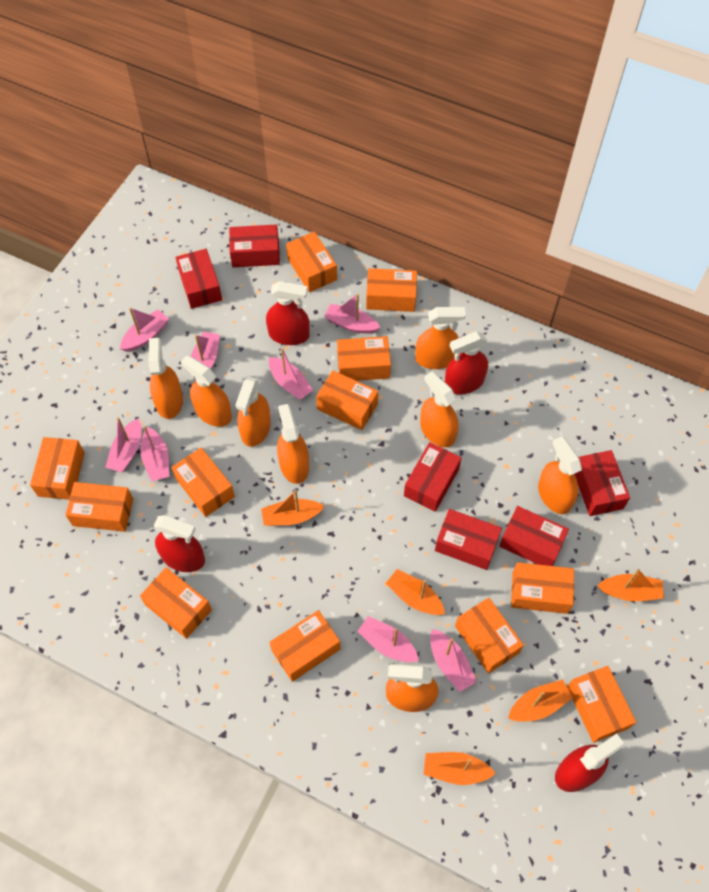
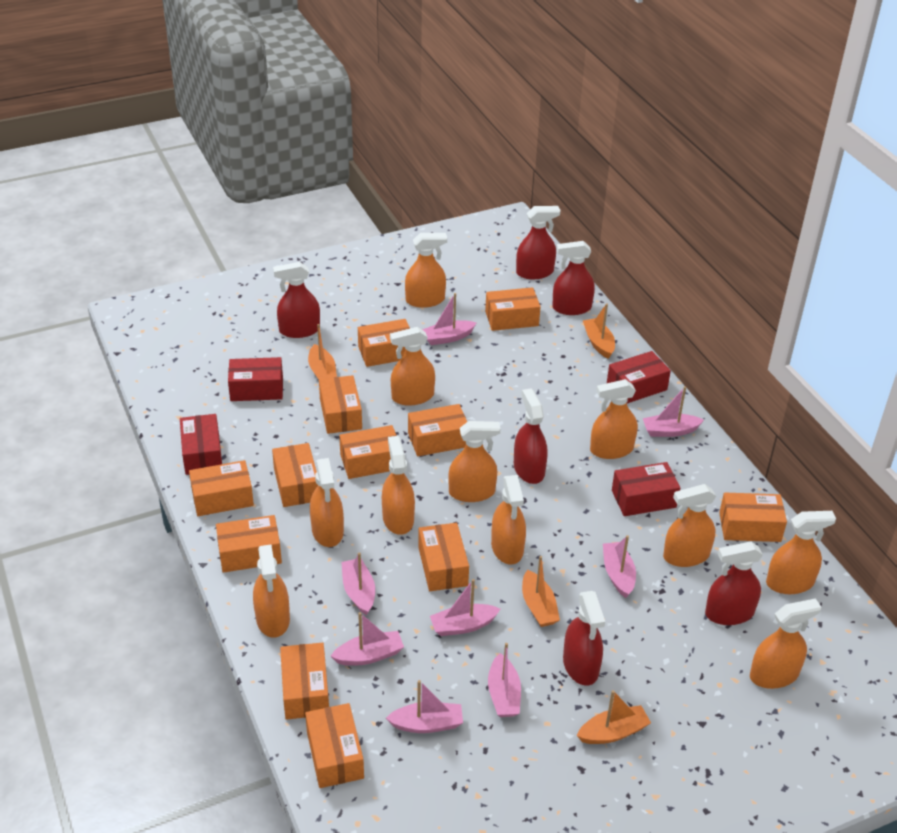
orange boat: 5 -> 4
orange spray bottle: 8 -> 11
red box: 6 -> 4
red spray bottle: 4 -> 6

